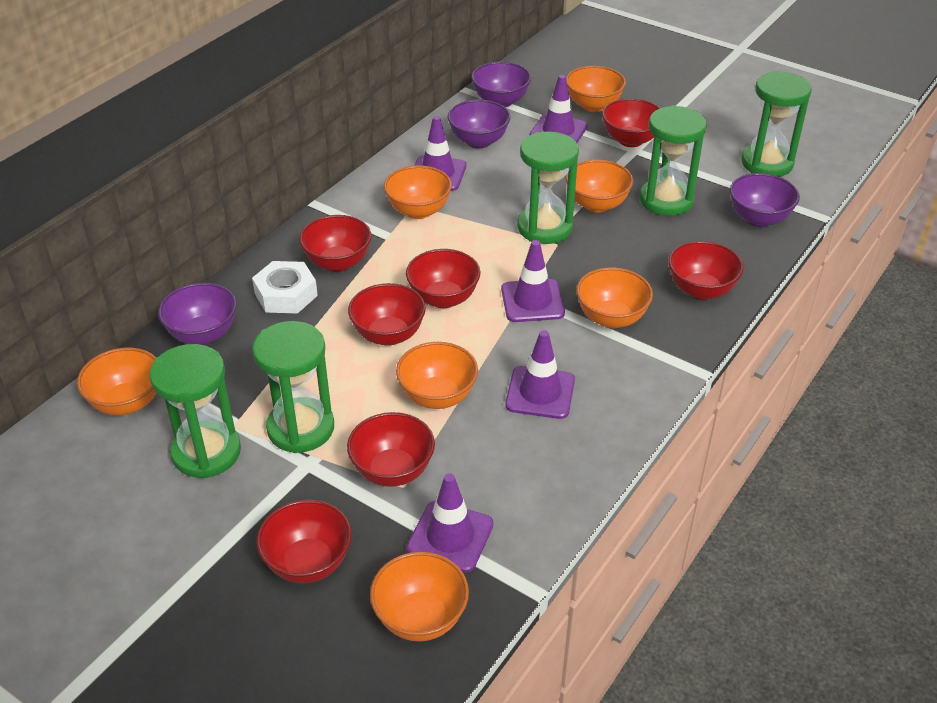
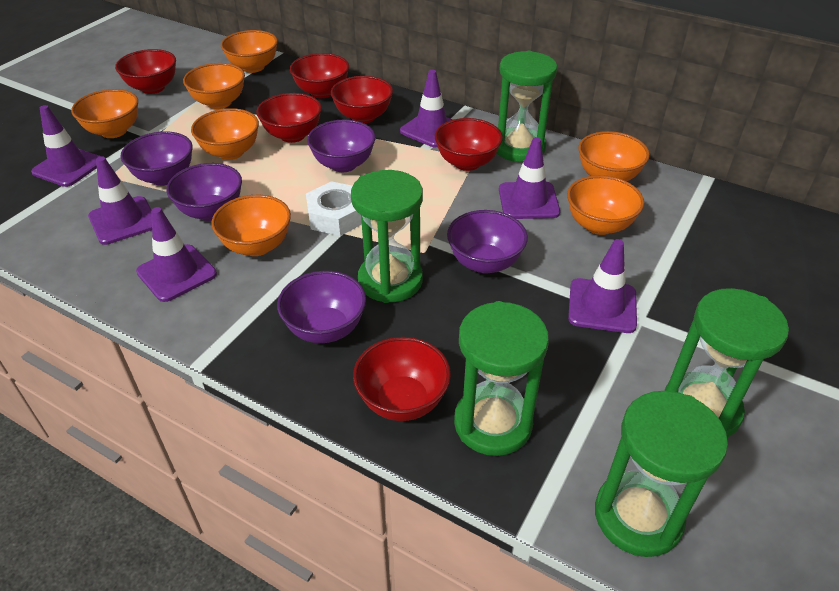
purple bowl: 4 -> 5
purple traffic cone: 5 -> 6
red bowl: 7 -> 6

